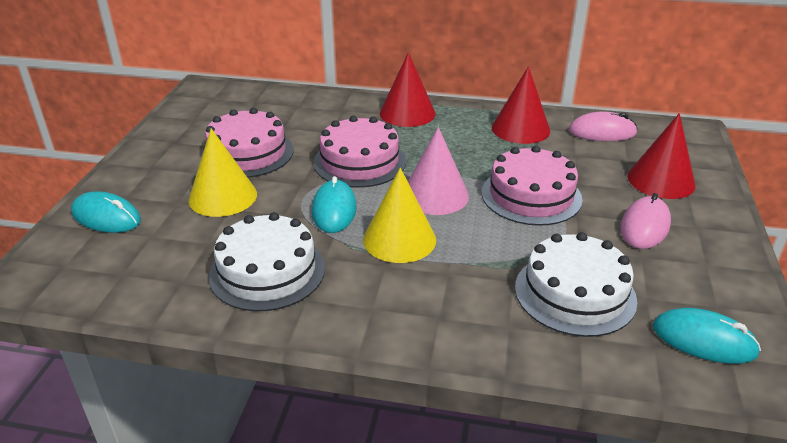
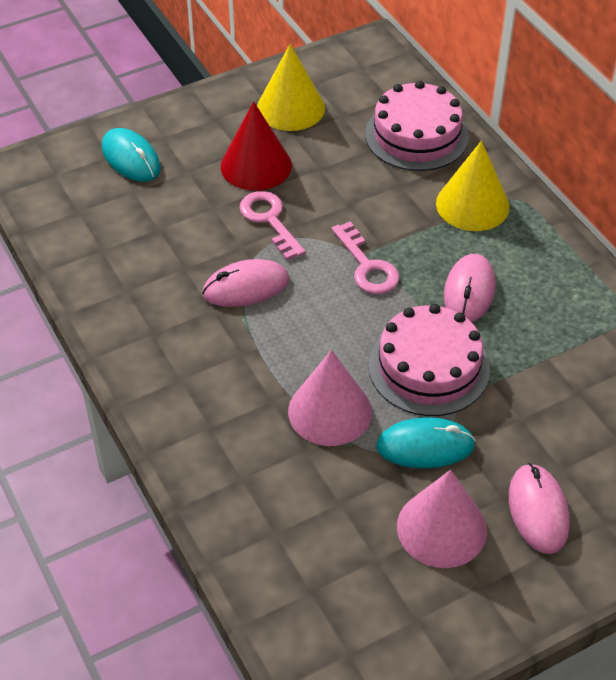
pink cake: 3 -> 2
pink cone: 1 -> 2
pink key: 0 -> 2
pink mouse: 2 -> 3
red cone: 3 -> 1
turquoise mouse: 3 -> 2
white cake: 2 -> 0

